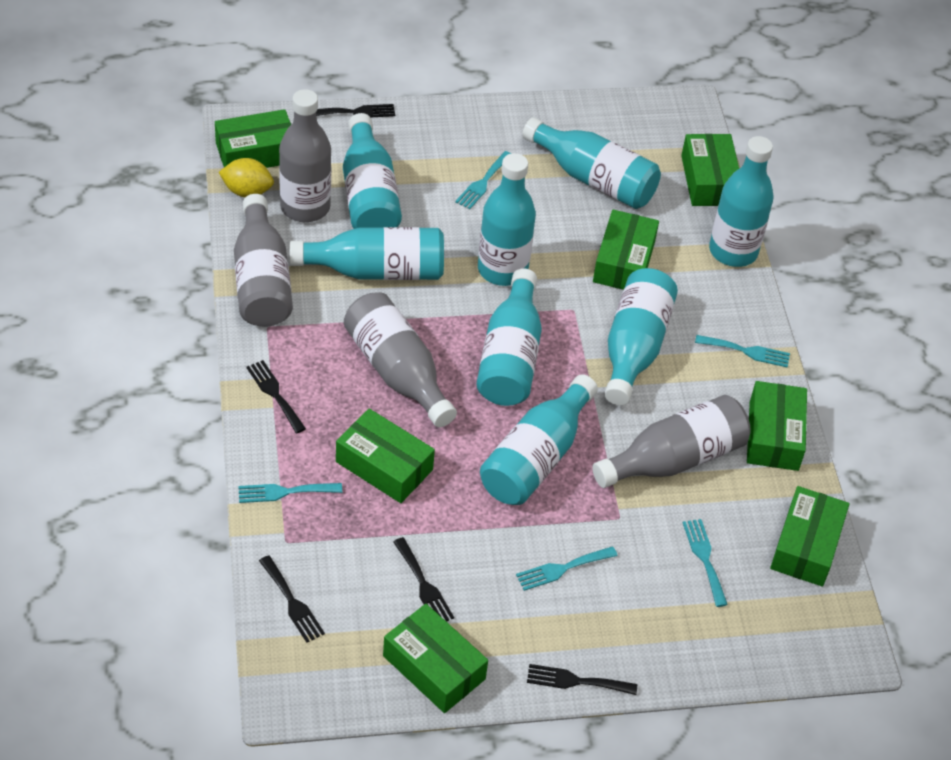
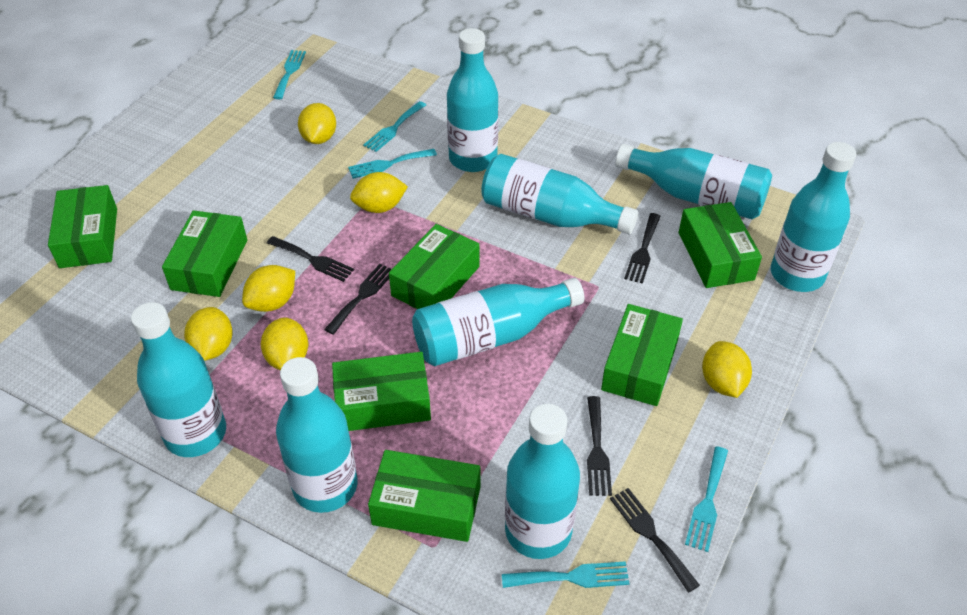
grey bottle: 4 -> 0
yellow lemon: 1 -> 6

